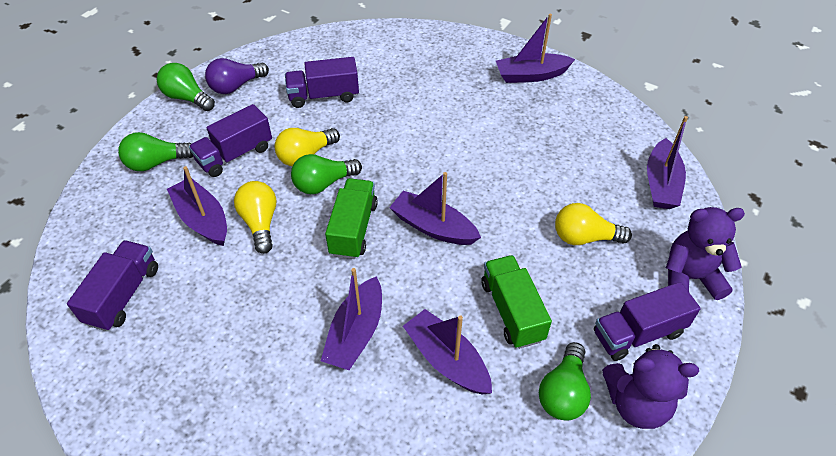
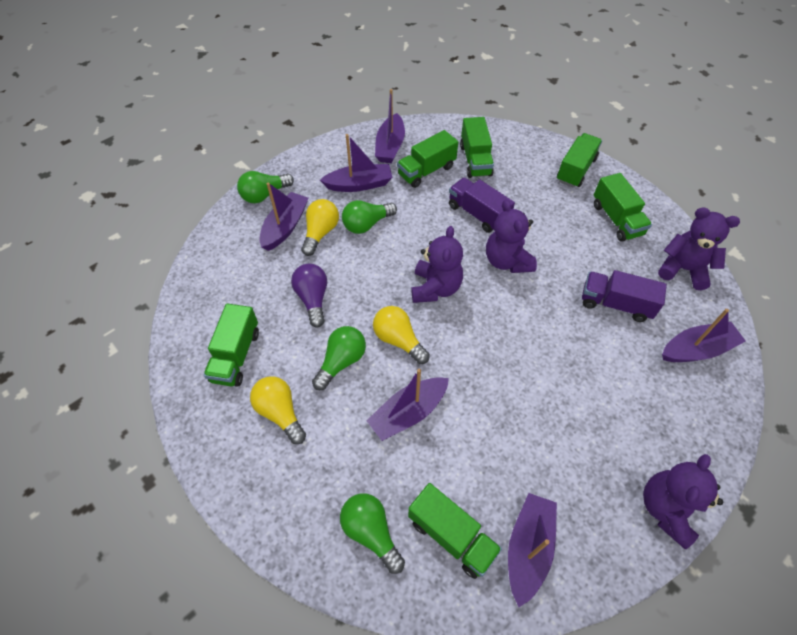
green truck: 2 -> 6
purple teddy bear: 2 -> 4
purple truck: 4 -> 2

